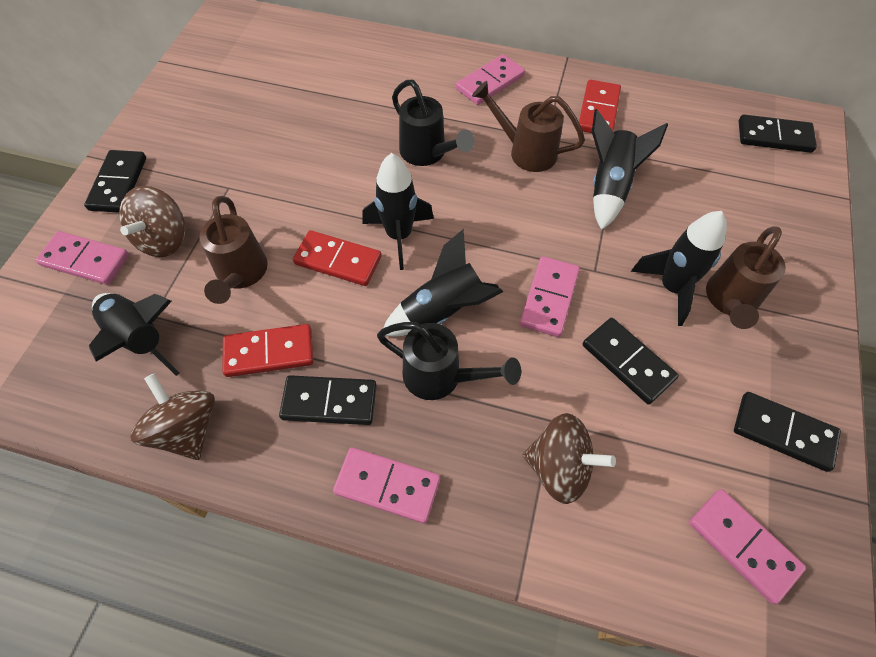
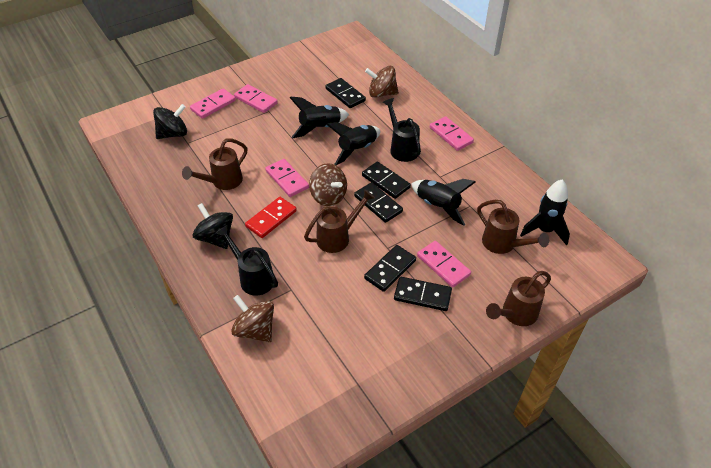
black rocket: 5 -> 4
black spinning top: 0 -> 2
brown watering can: 3 -> 4
red domino: 3 -> 1

